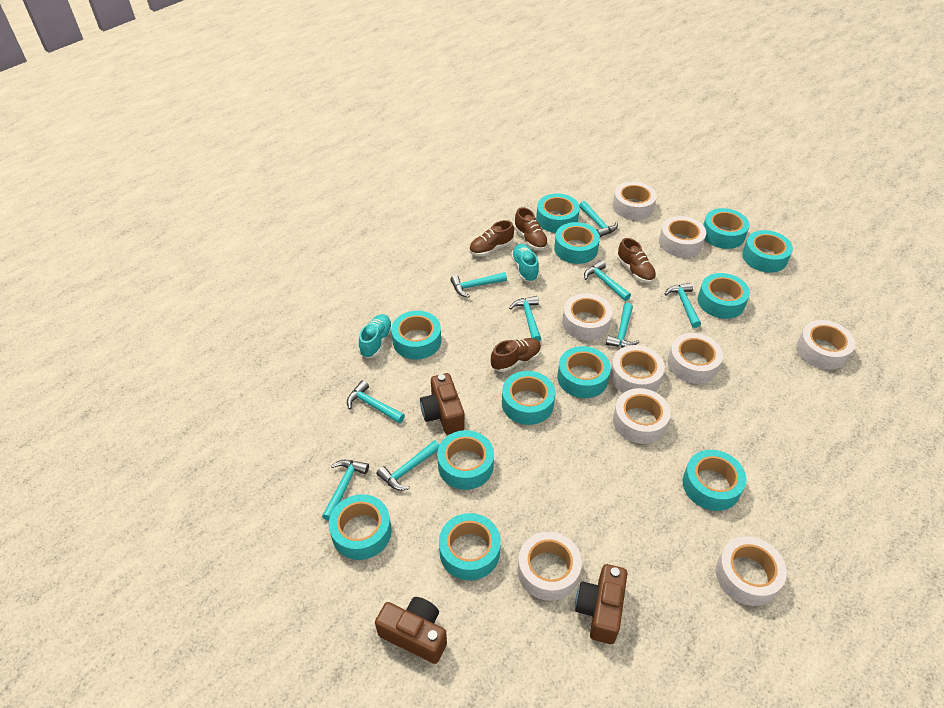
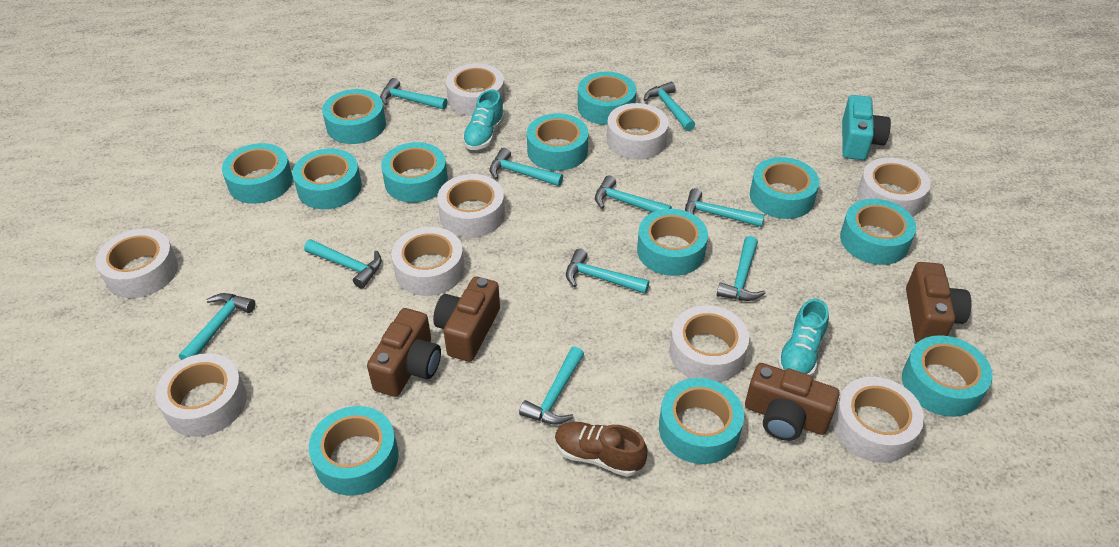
brown camera: 3 -> 4
brown shoe: 4 -> 1
turquoise camera: 0 -> 1
turquoise hammer: 9 -> 10

